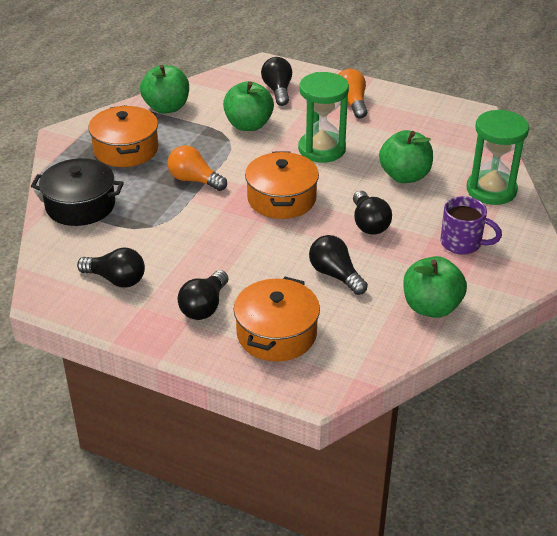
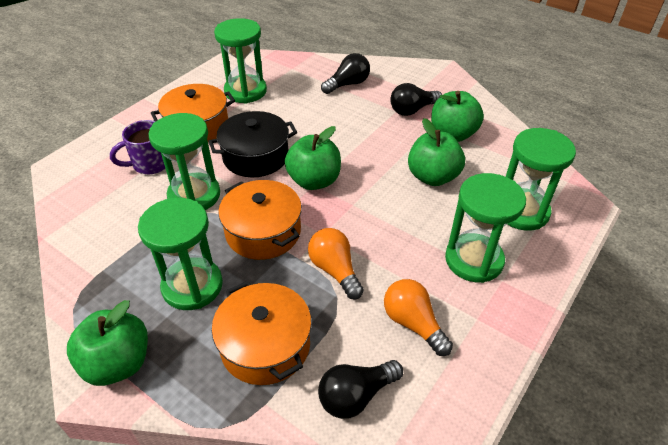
black light bulb: 5 -> 3
green hourglass: 2 -> 5

